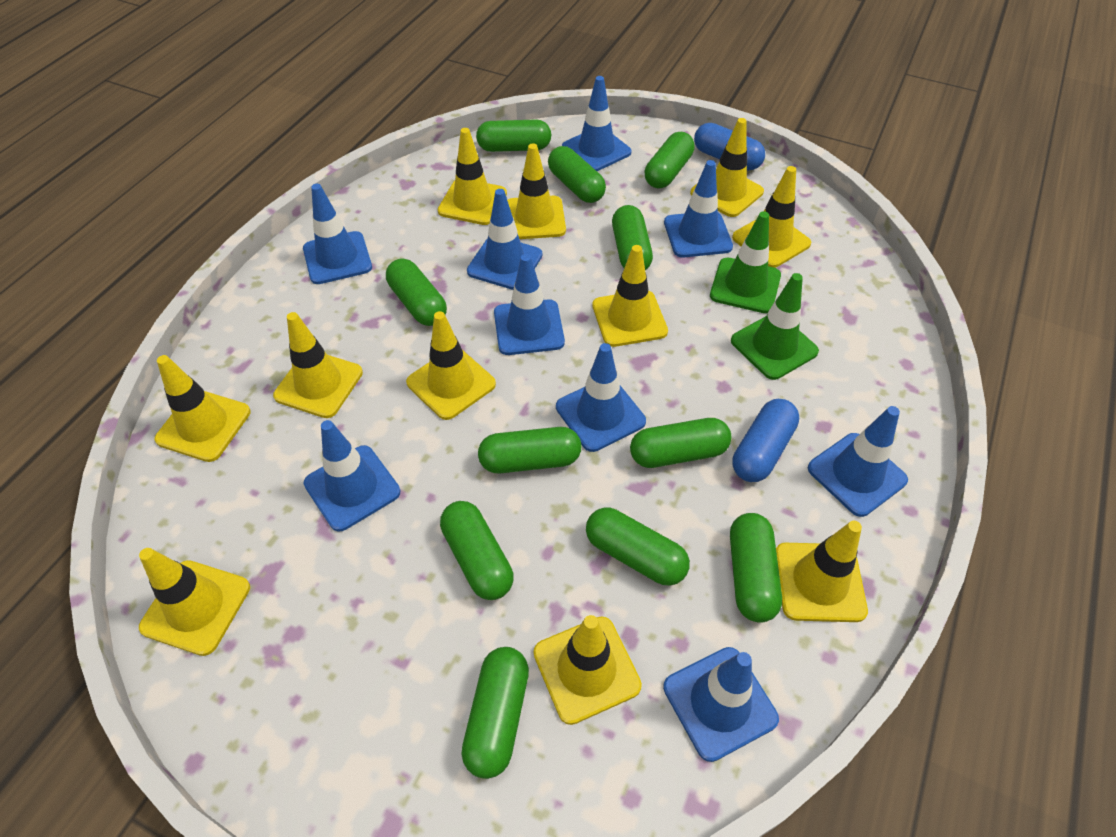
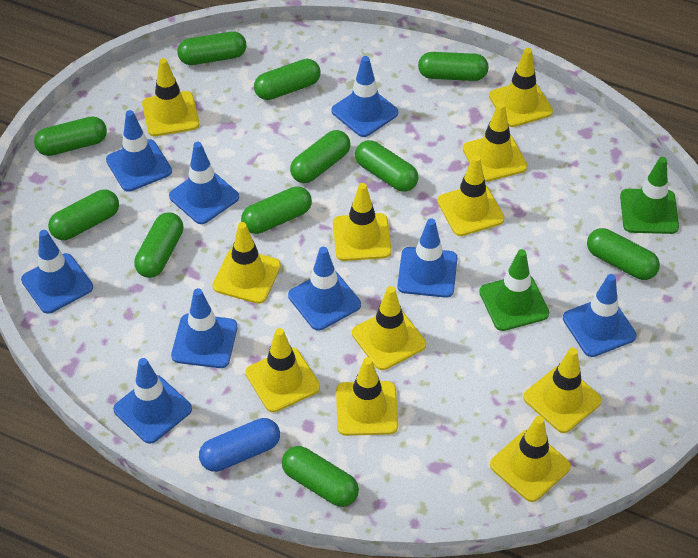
blue capsule: 2 -> 1

